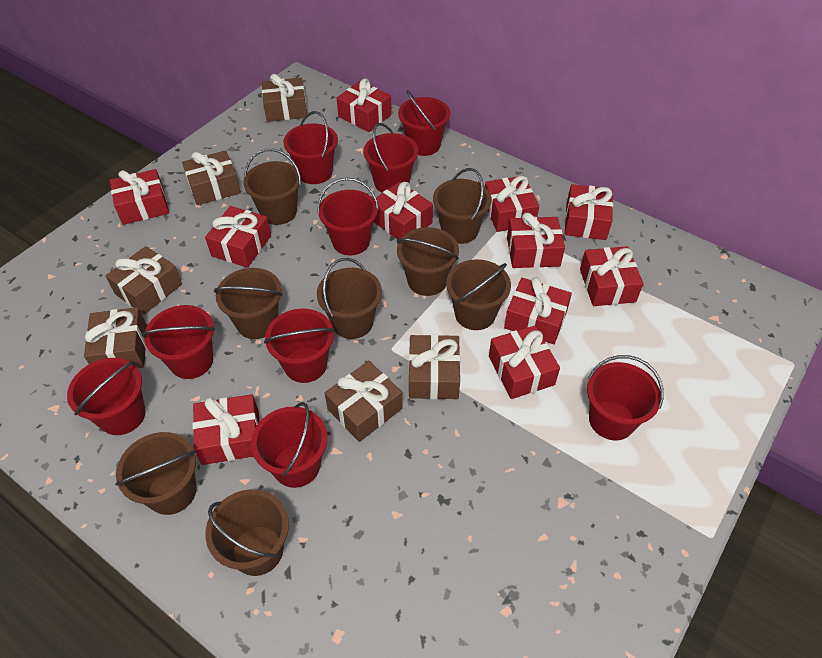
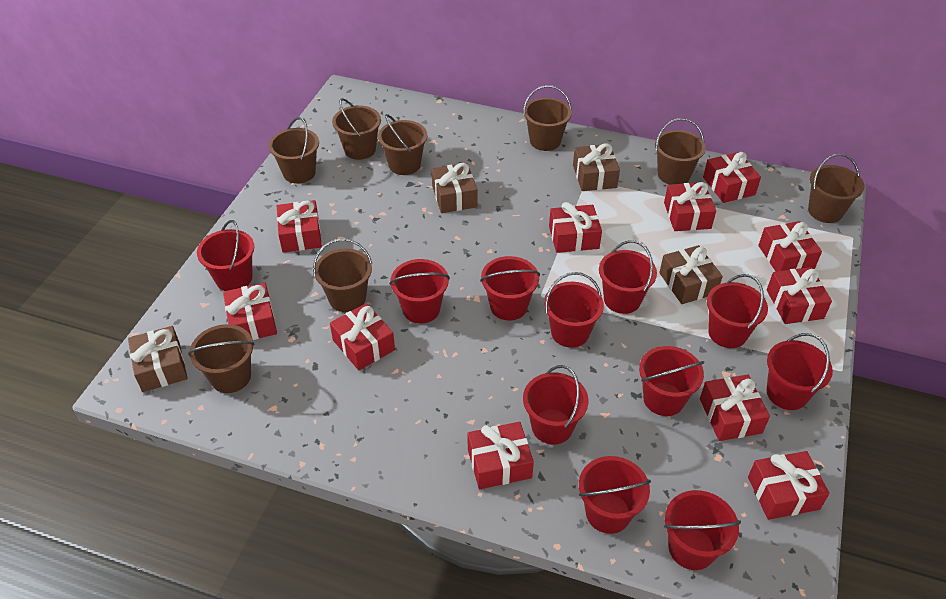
brown gift: 6 -> 4
red bucket: 9 -> 11

